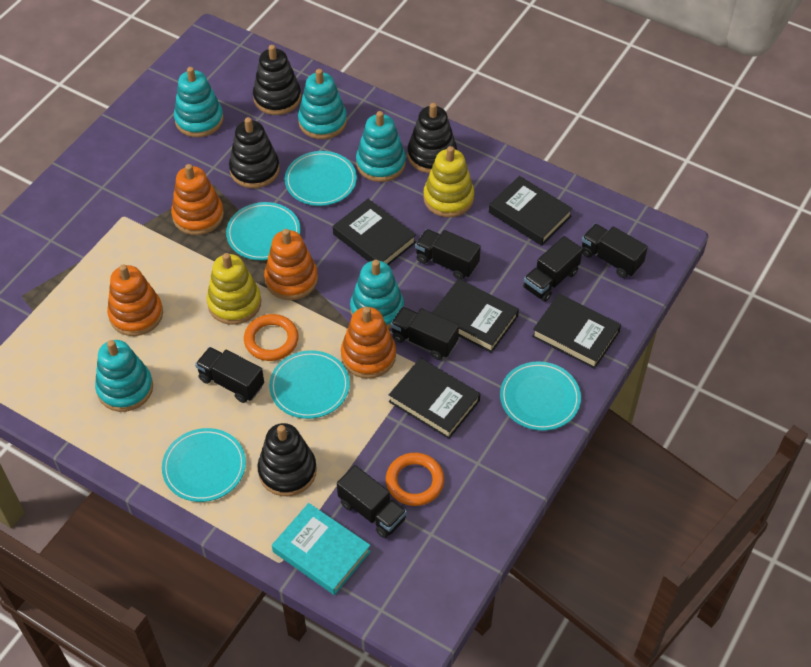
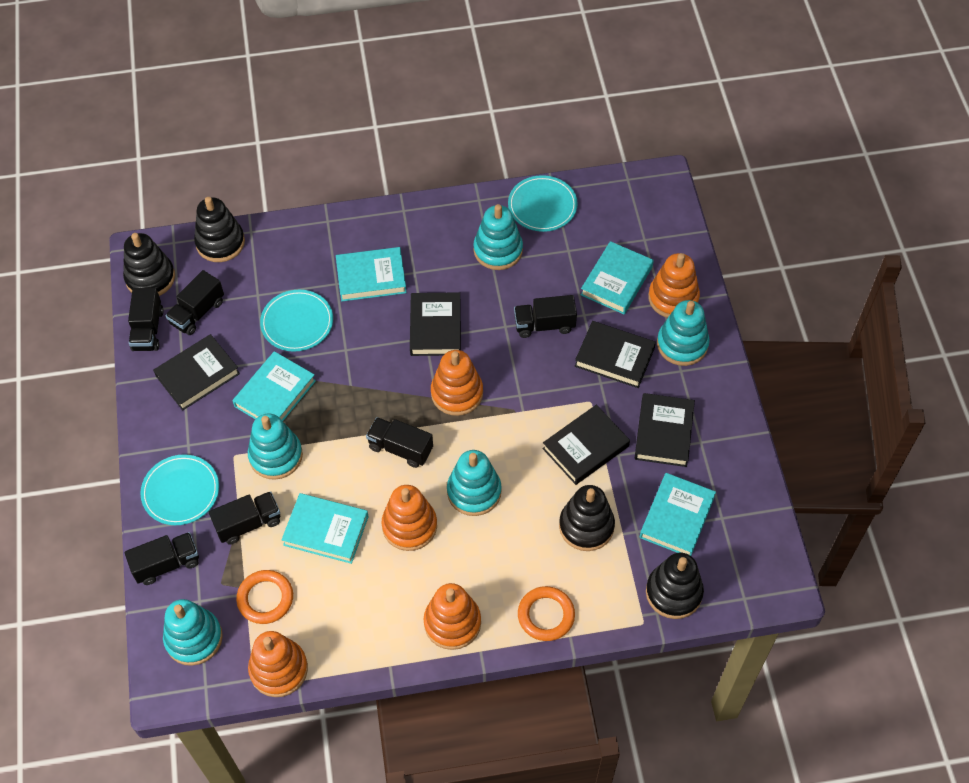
orange stacking toy: 4 -> 5
turquoise book: 1 -> 5
turquoise plate: 5 -> 3
yellow stacking toy: 2 -> 0

